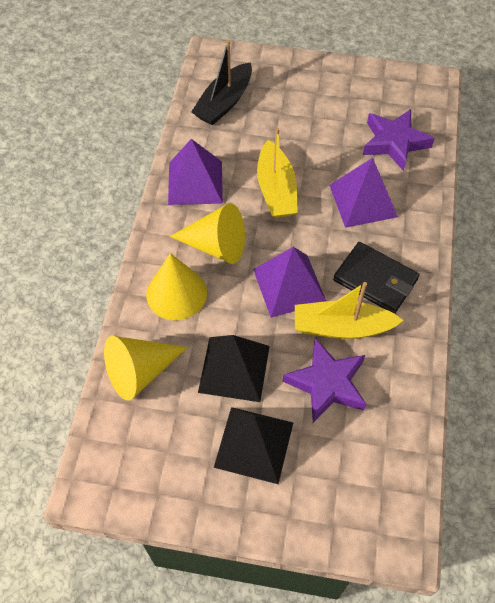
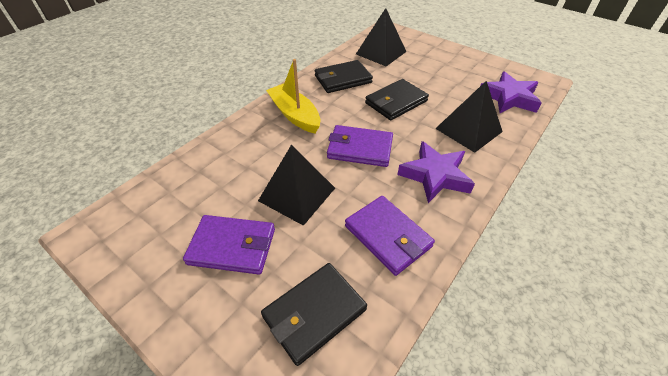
black boat: 1 -> 0
black pyramid: 2 -> 3
black wallet: 1 -> 3
purple pyramid: 3 -> 0
purple wallet: 0 -> 3
yellow boat: 2 -> 1
yellow cone: 3 -> 0

